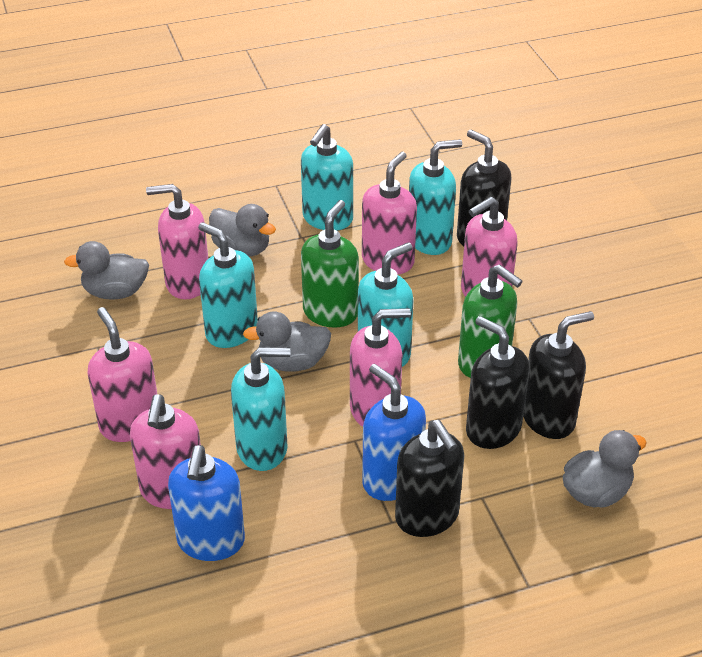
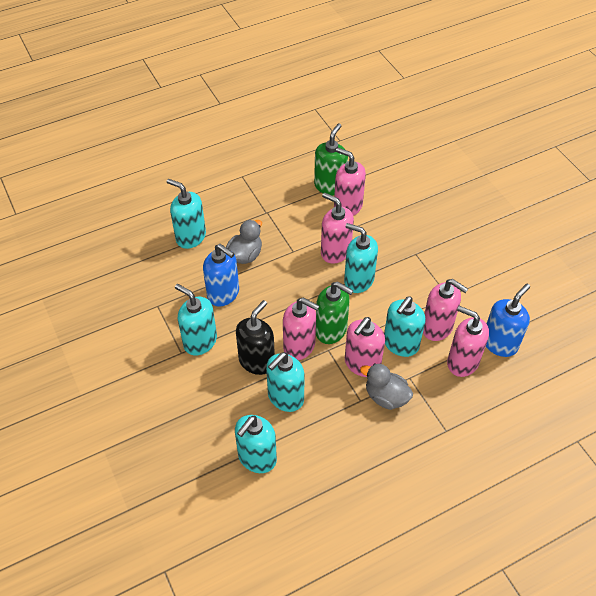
black soap dispenser: 4 -> 1
grey duck: 4 -> 2
turquoise soap dispenser: 5 -> 6

